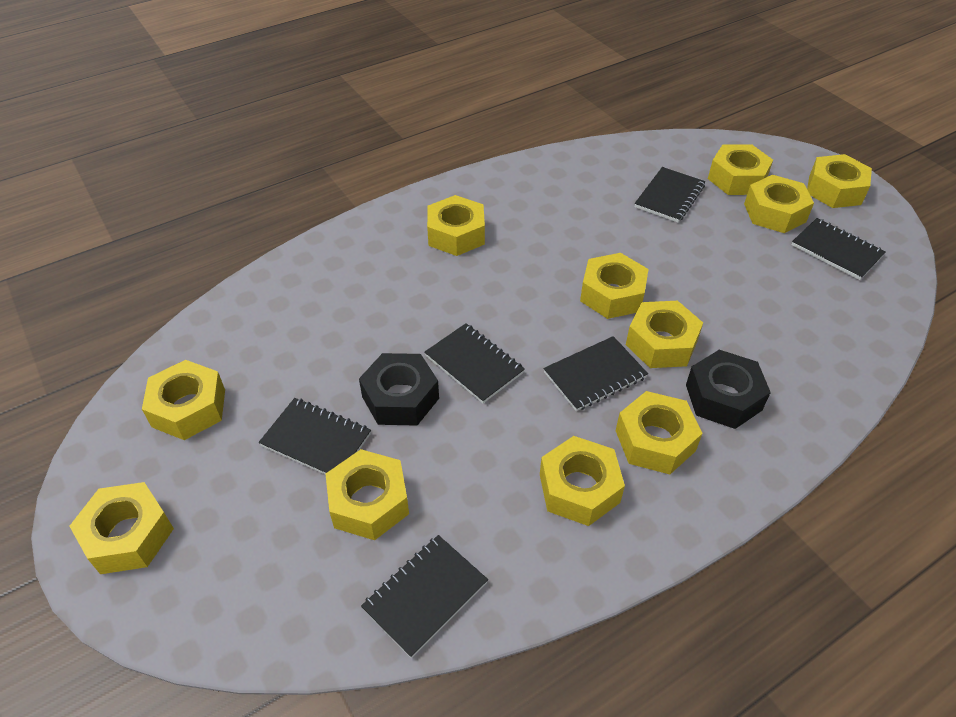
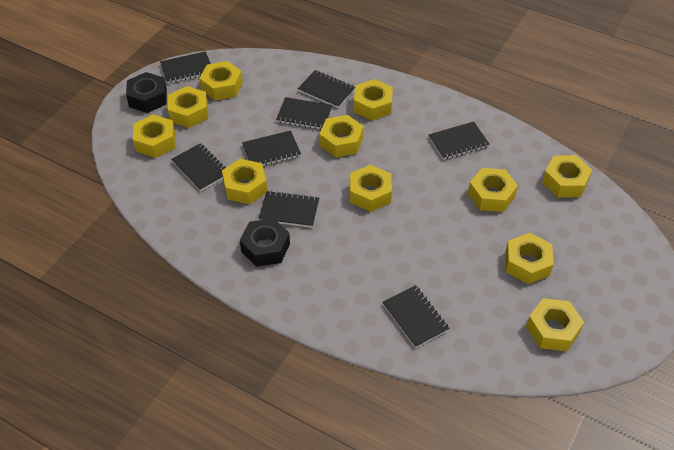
black notebook: 6 -> 8

